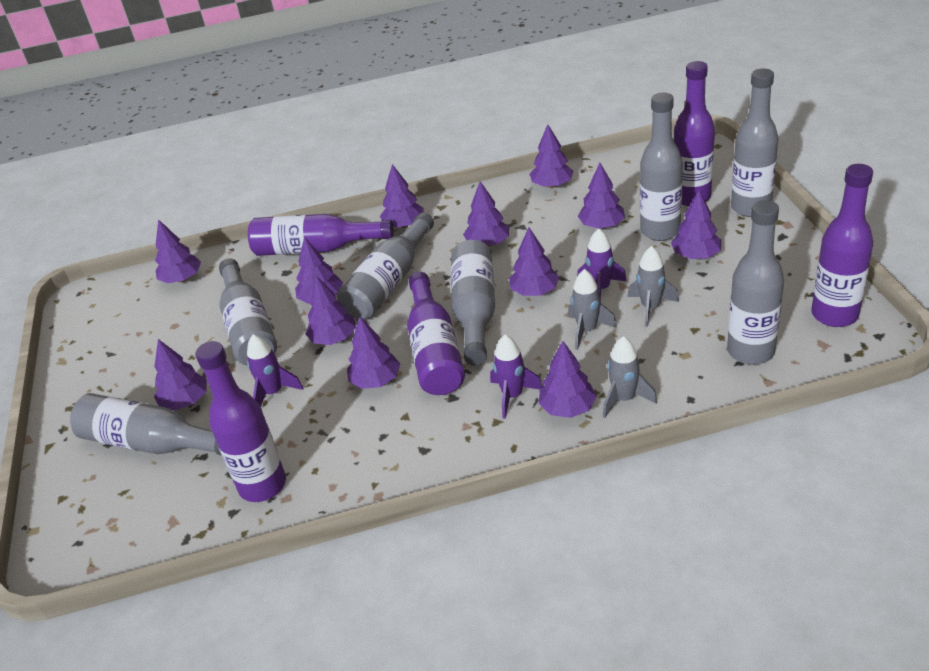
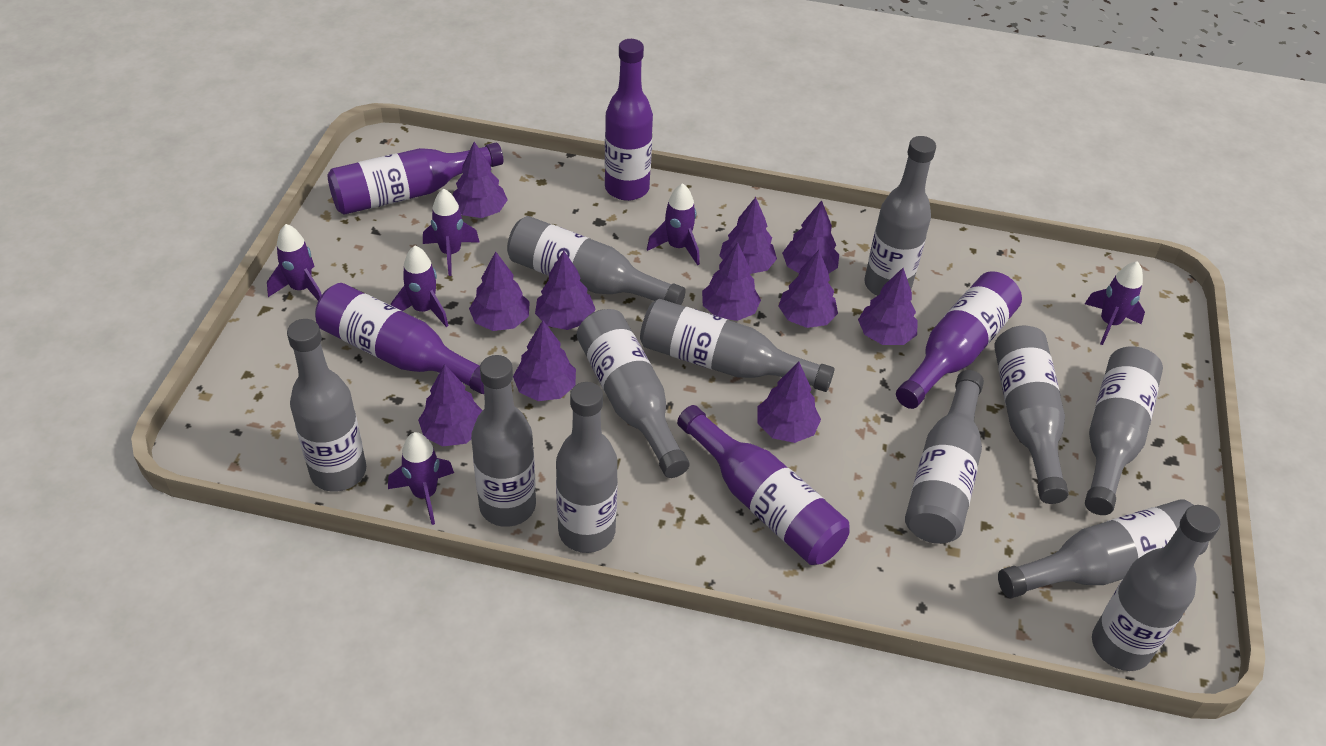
grey bottle: 7 -> 12
grey rocket: 3 -> 0
purple rocket: 3 -> 6
purple tree: 12 -> 11

